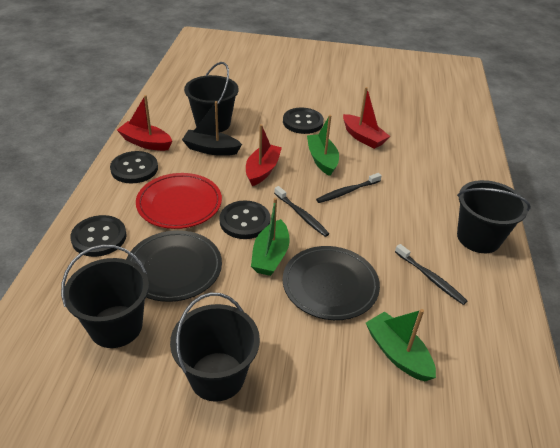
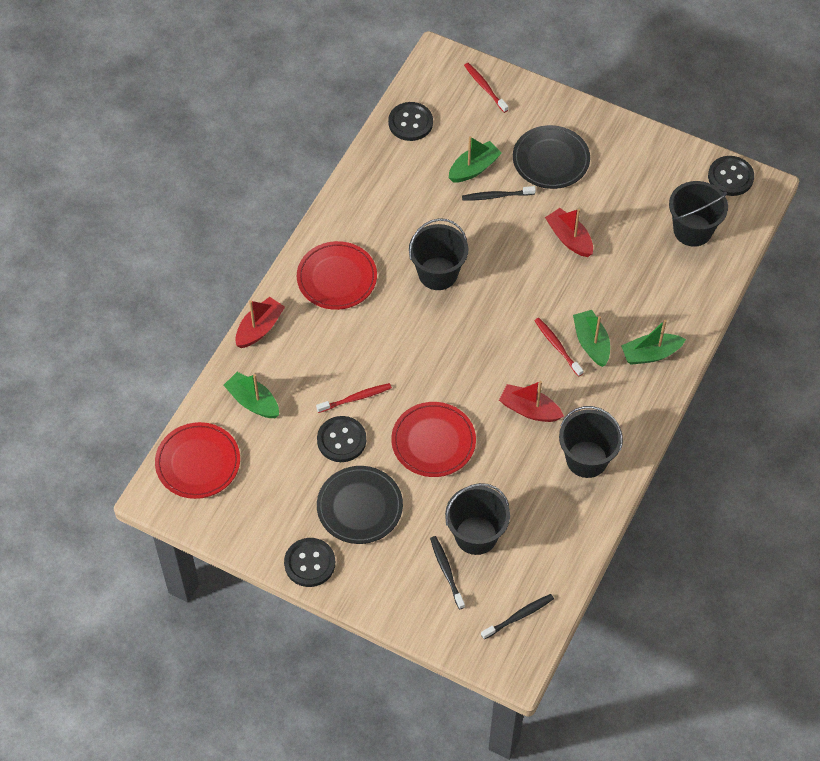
black boat: 1 -> 0
green boat: 3 -> 4
red plate: 1 -> 3
red toothbrush: 0 -> 3

